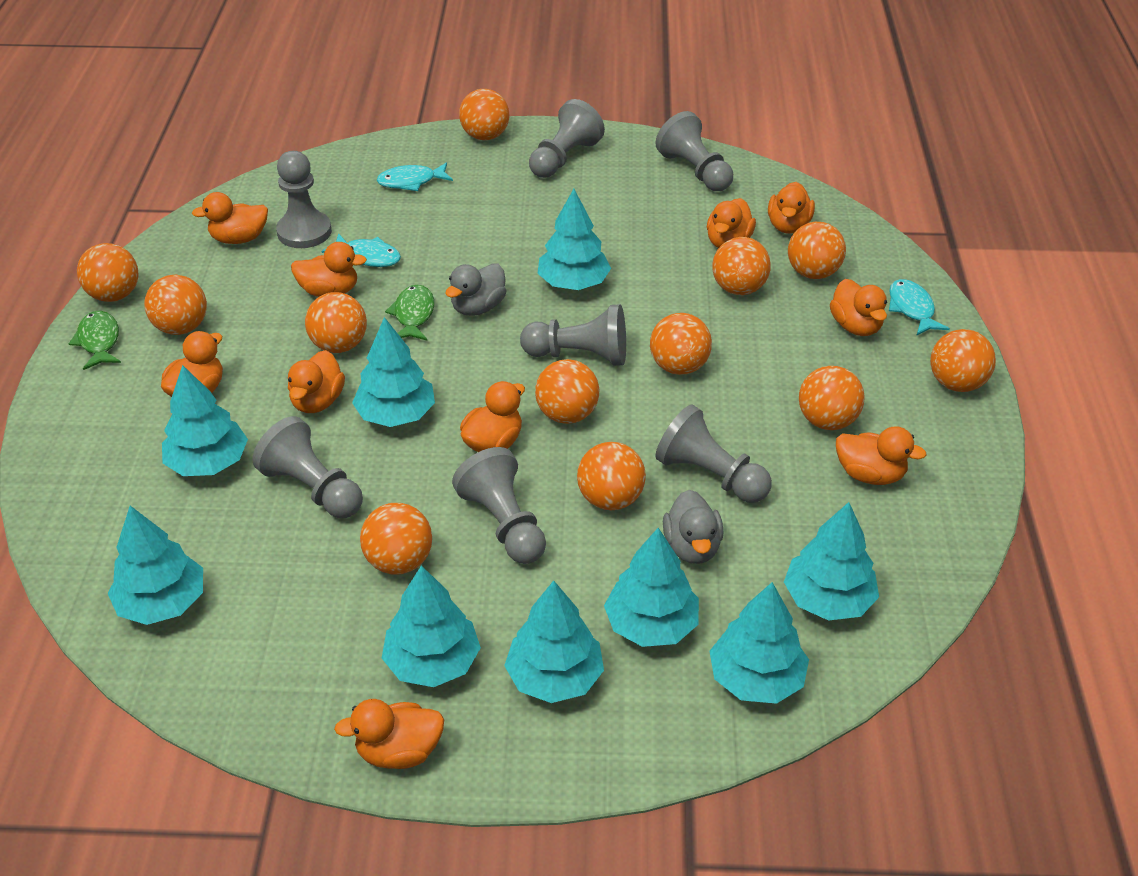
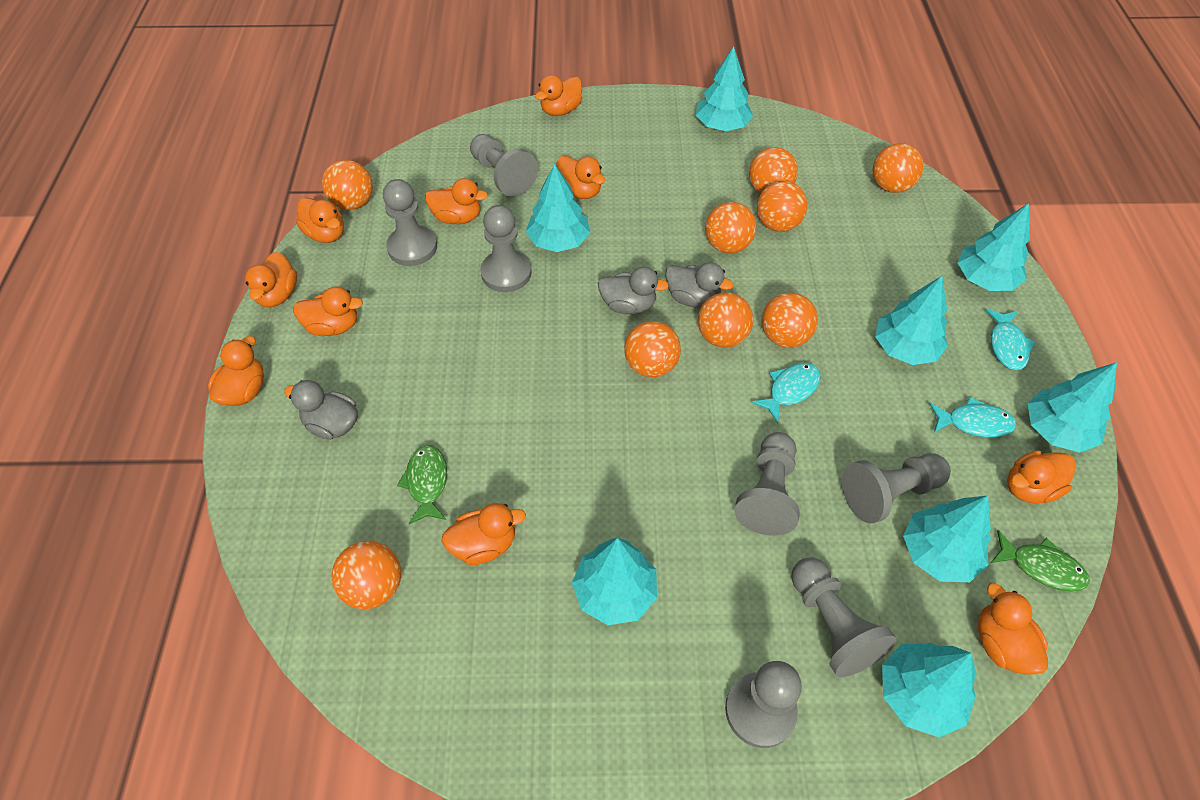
grey duck: 2 -> 3
orange ball: 12 -> 9
turquoise tree: 9 -> 8

